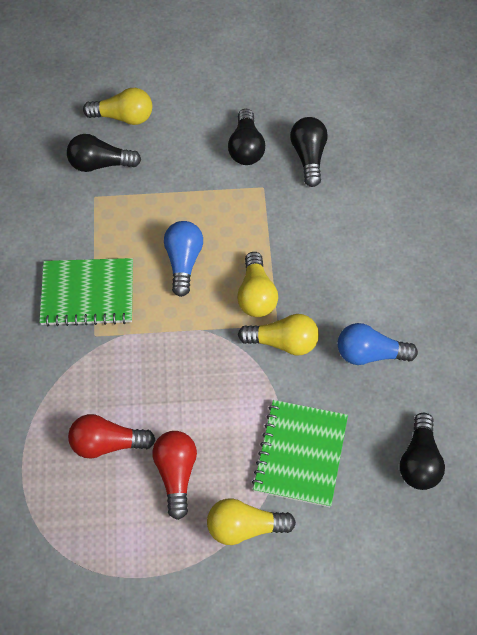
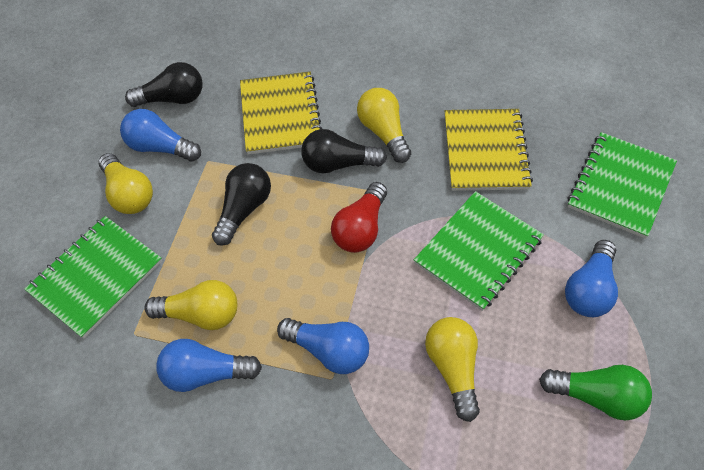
black light bulb: 4 -> 3
blue light bulb: 2 -> 4
green light bulb: 0 -> 1
green notebook: 2 -> 3
red light bulb: 2 -> 1
yellow notebook: 0 -> 2

